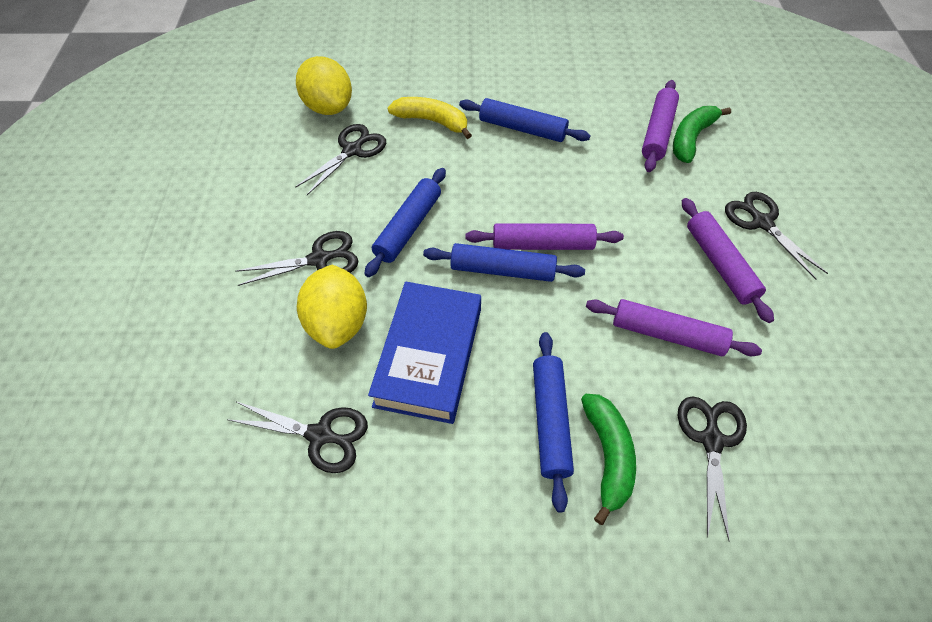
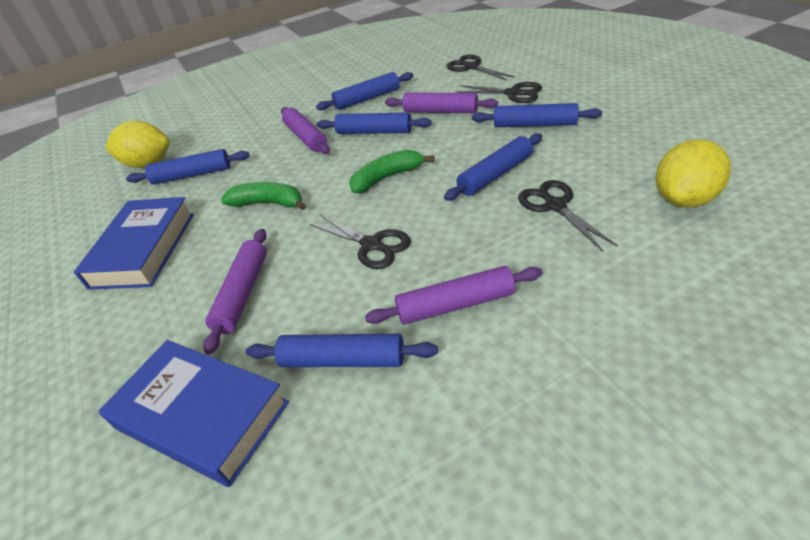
black scissors: 5 -> 4
blue book: 1 -> 2
blue rolling pin: 4 -> 6
yellow banana: 1 -> 0

